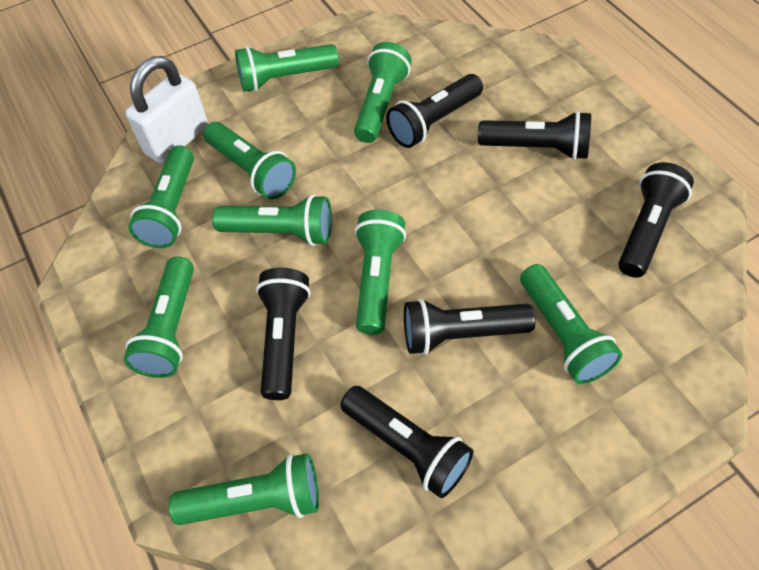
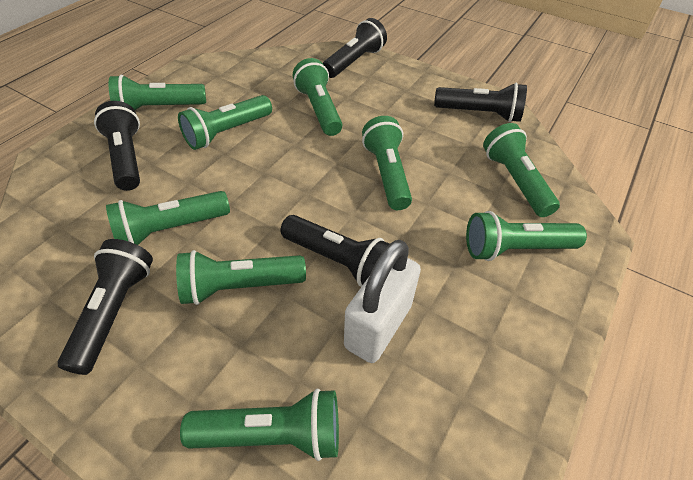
black flashlight: 6 -> 5

